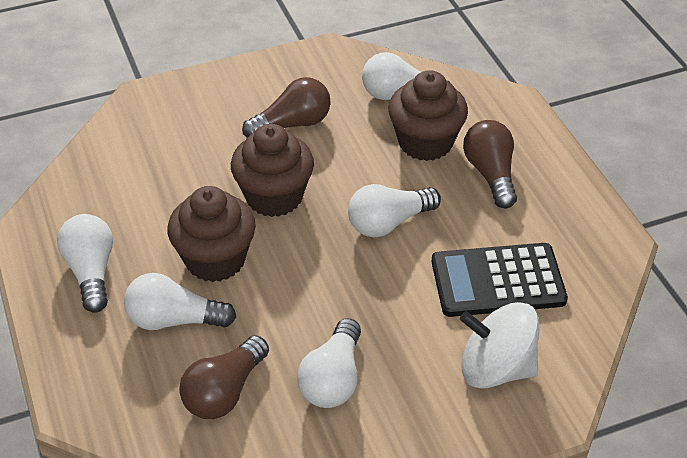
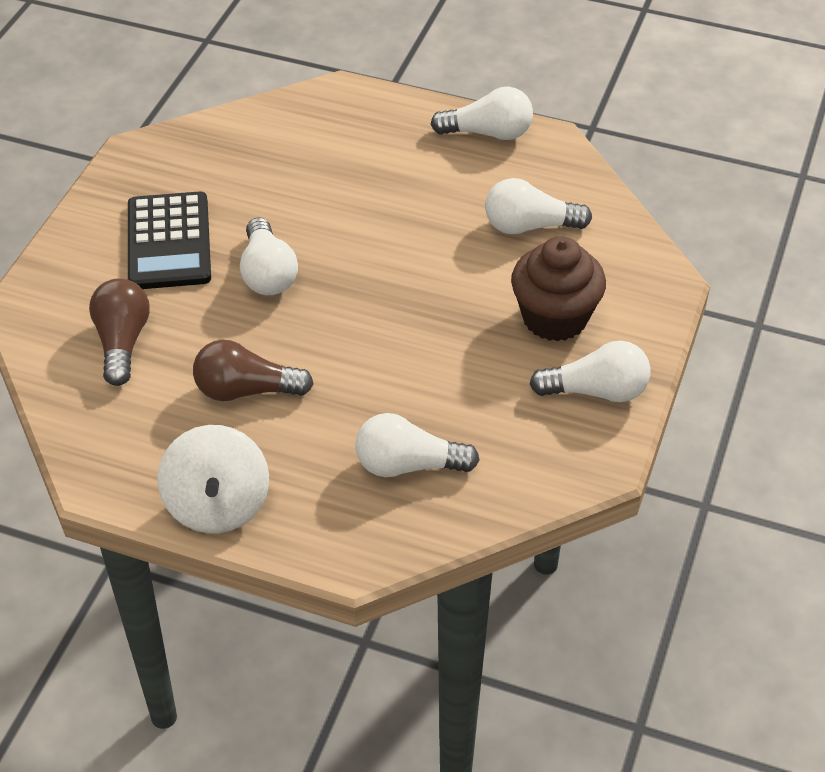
brown cupcake: 3 -> 1
brown light bulb: 3 -> 2

